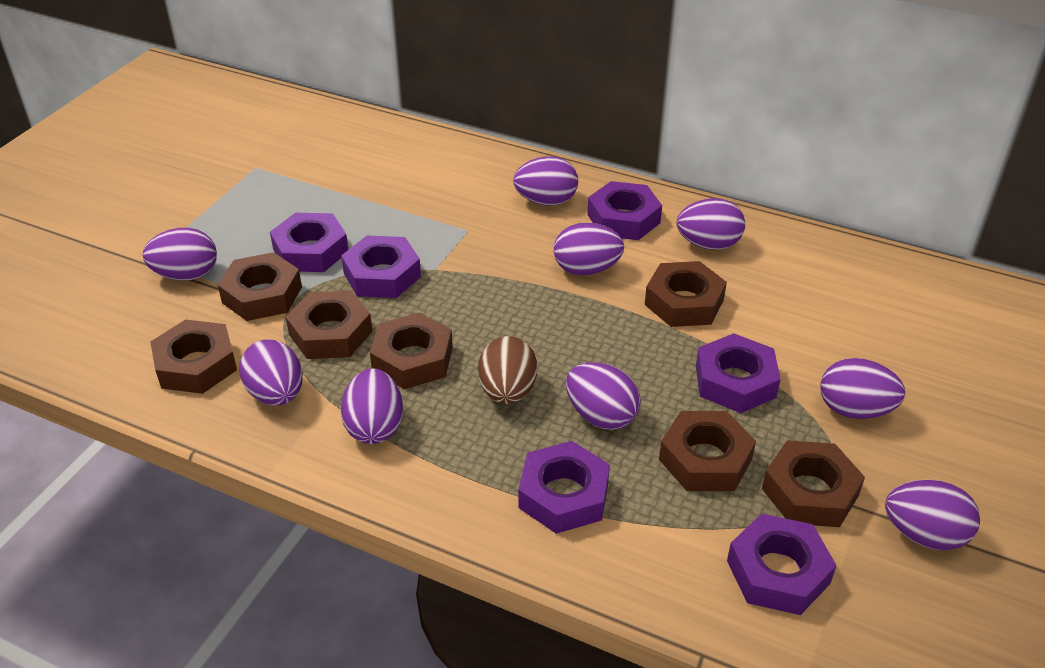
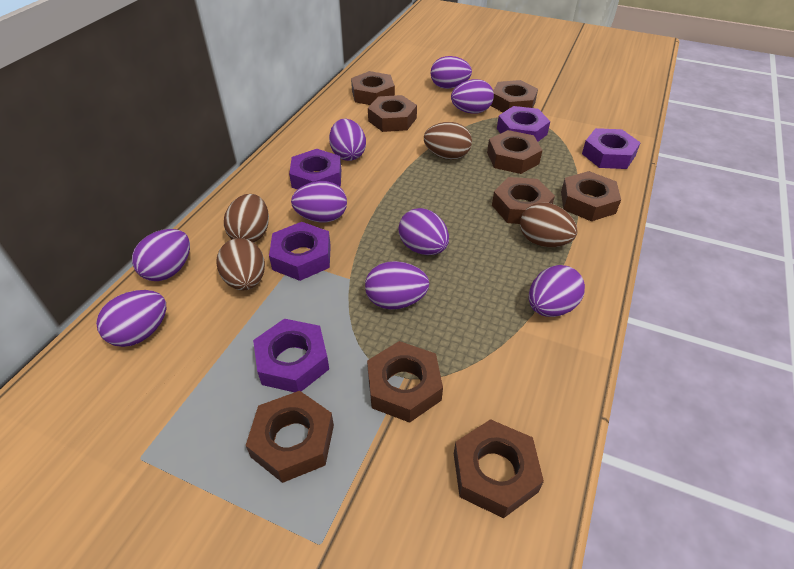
brown egg: 1 -> 4
brown nut: 7 -> 9
purple nut: 6 -> 5

